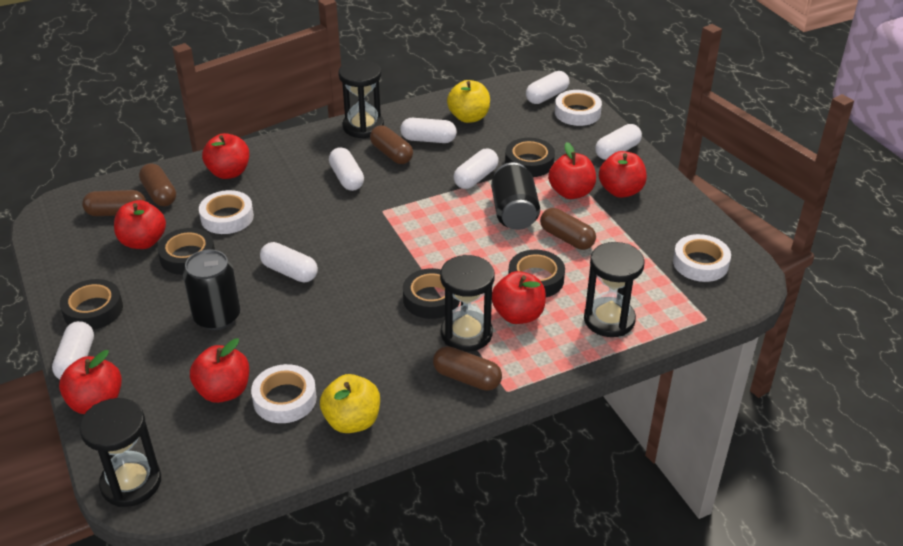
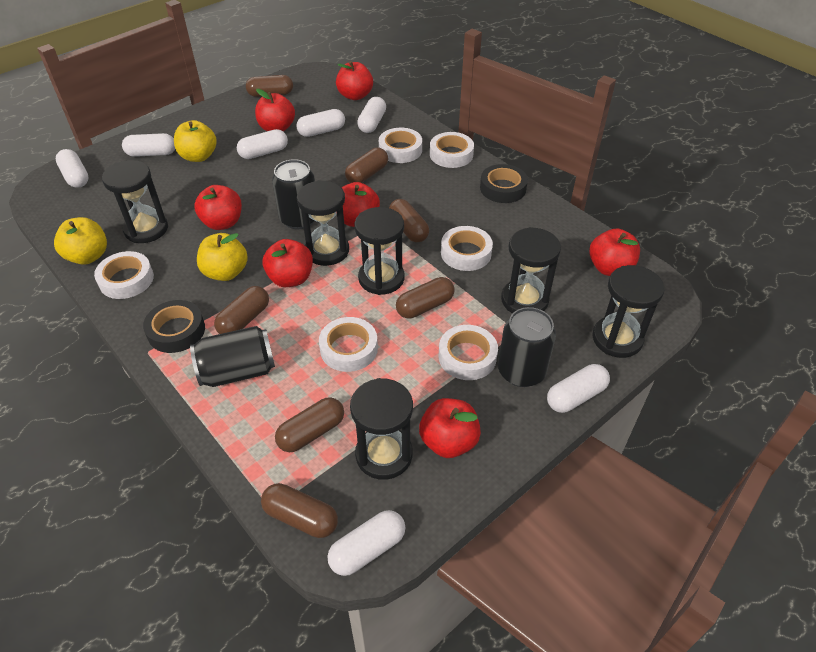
black can: 2 -> 3
black hourglass: 4 -> 6
black tape: 5 -> 2
brown capsule: 5 -> 7
white tape: 4 -> 6
yellow apple: 2 -> 3

